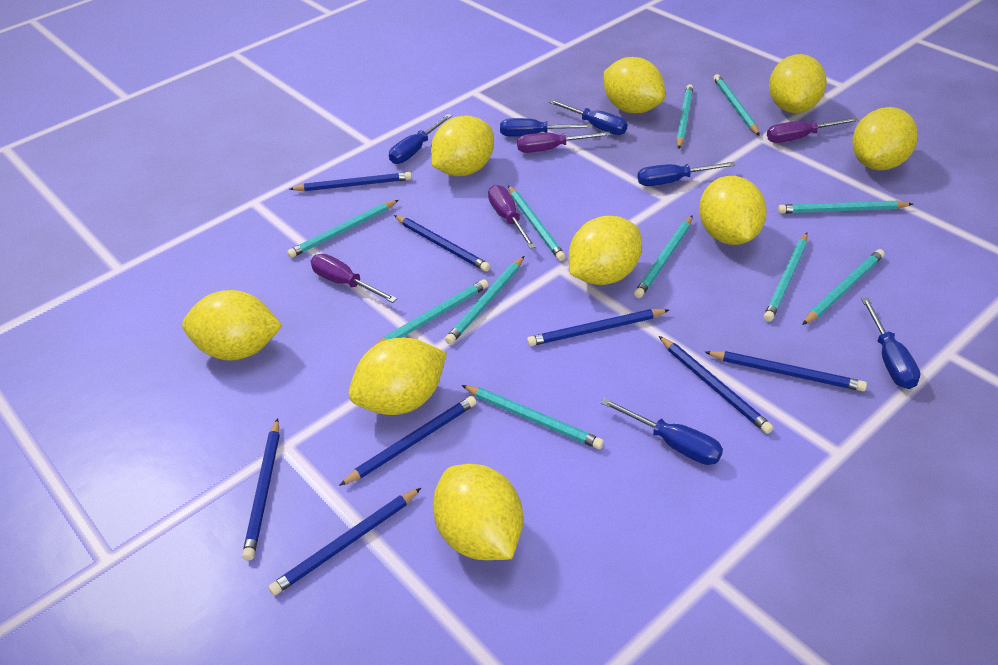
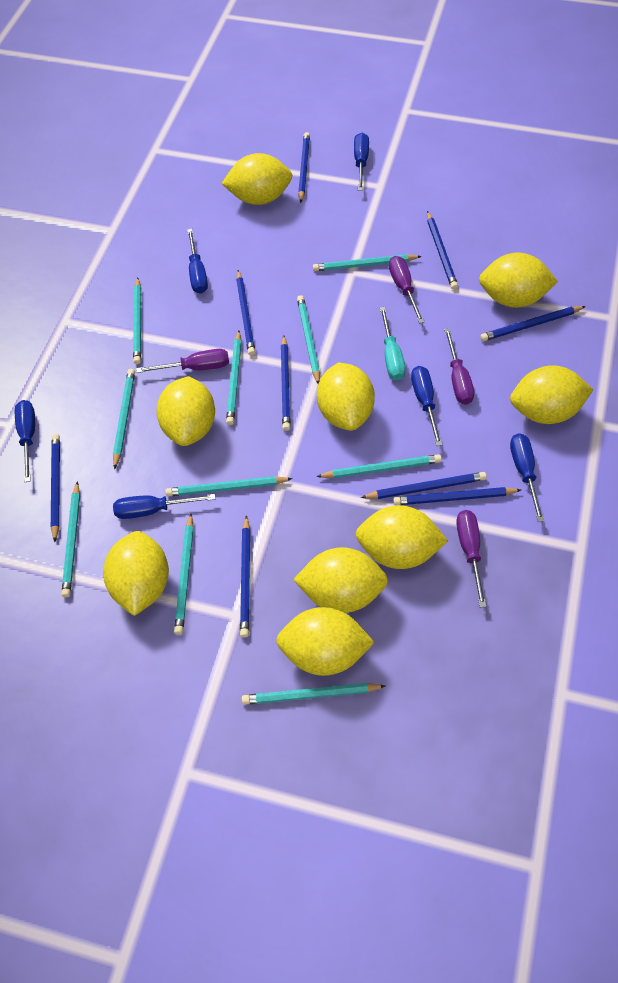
blue pencil: 8 -> 9
turquoise pencil: 11 -> 10
turquoise screwdriver: 0 -> 1

